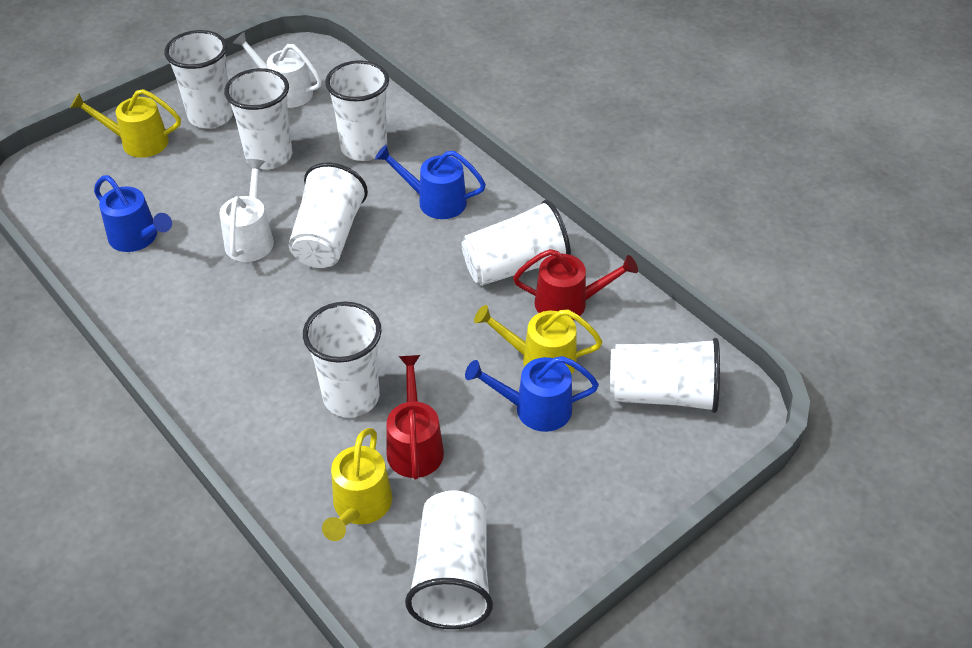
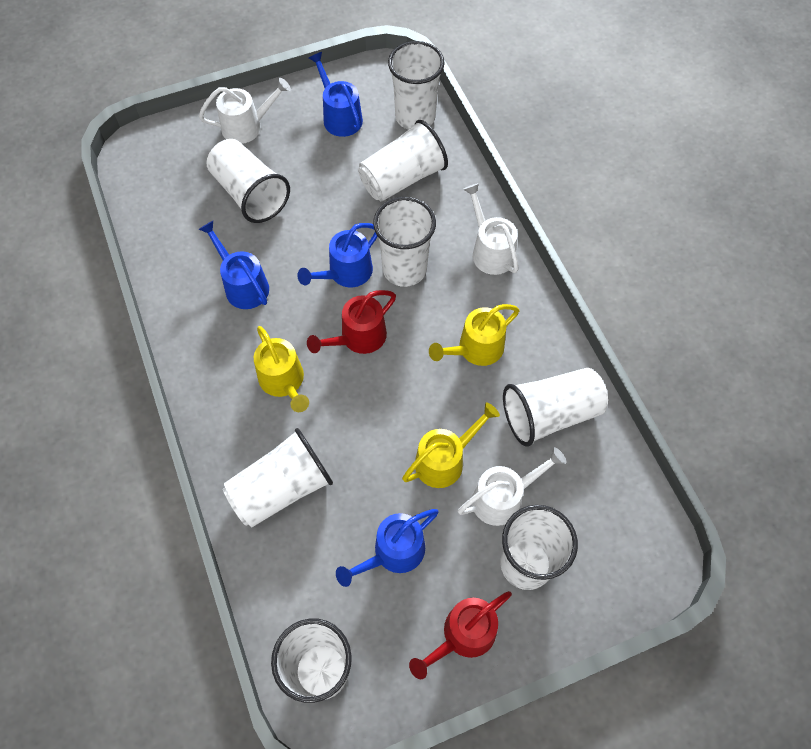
blue watering can: 3 -> 4
white watering can: 2 -> 3

